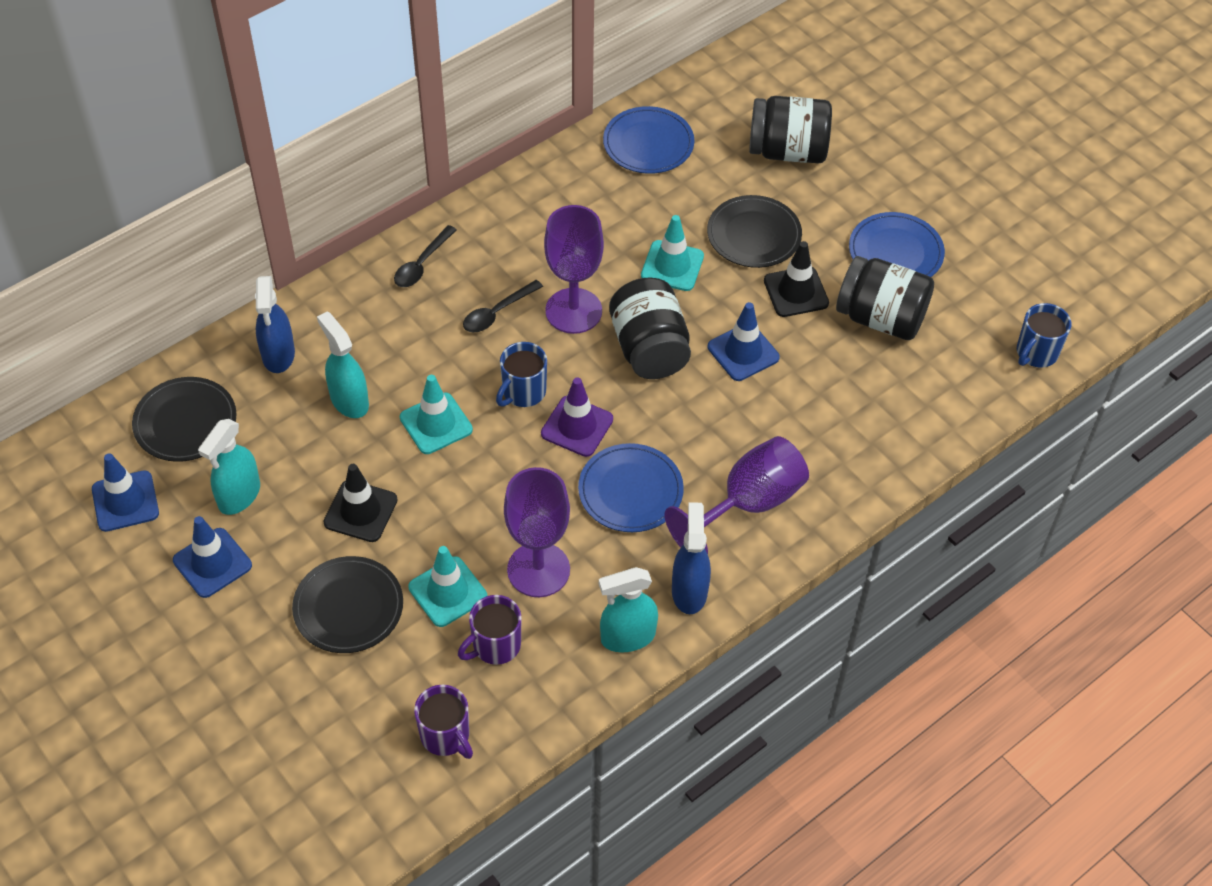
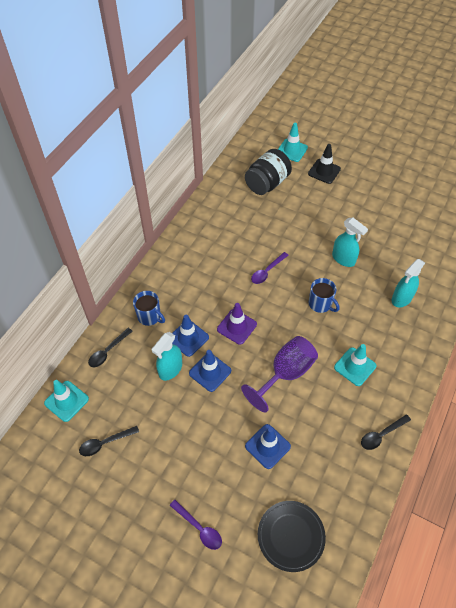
black jar: 3 -> 1
black plate: 3 -> 1
black spoon: 2 -> 3
black traffic cone: 2 -> 1
blue plate: 3 -> 0
blue spray bottle: 2 -> 0
purple goblet: 3 -> 1
purple mug: 2 -> 0
purple spoon: 0 -> 2

